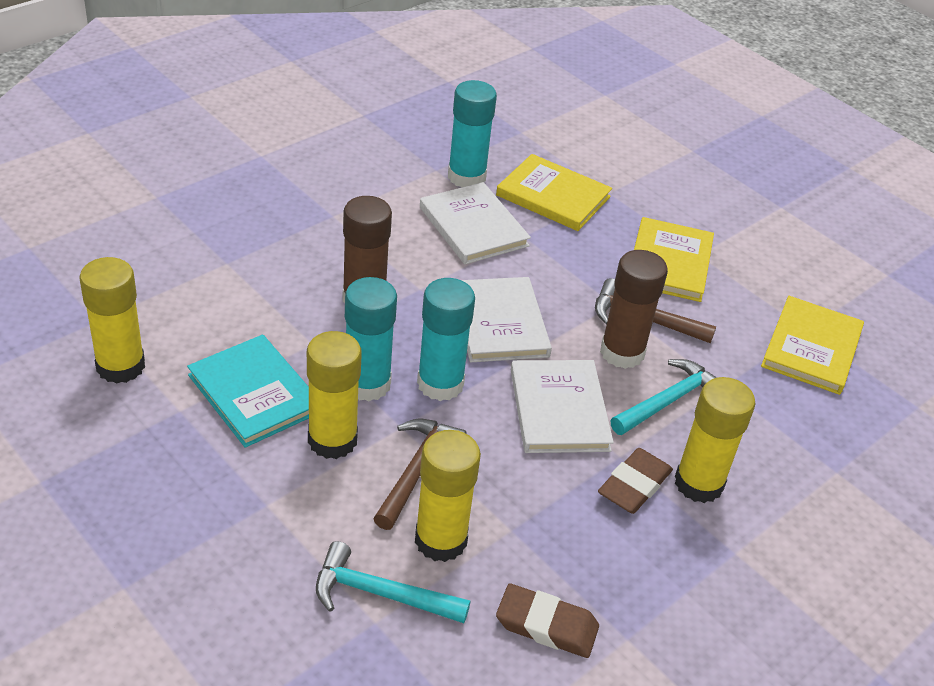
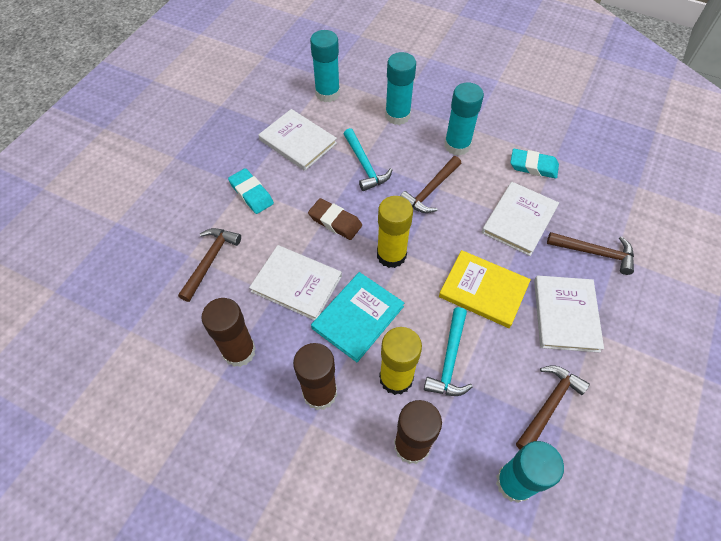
brown eraser: 2 -> 1
brown glue stick: 2 -> 3
brown hammer: 2 -> 4
turquoise eraser: 0 -> 2
turquoise glue stick: 3 -> 4
white book: 3 -> 4
yellow book: 3 -> 1
yellow glue stick: 4 -> 2

